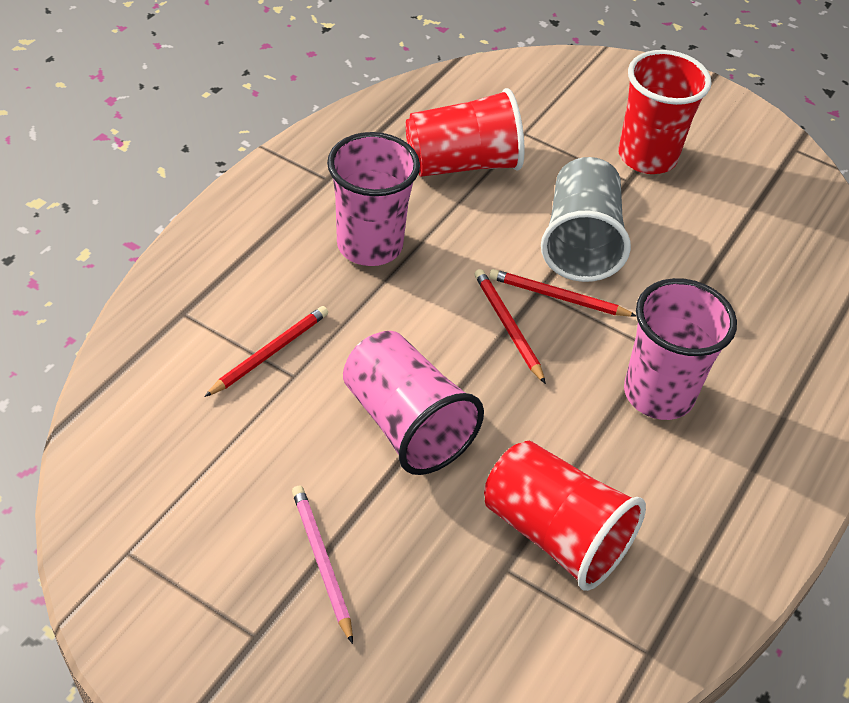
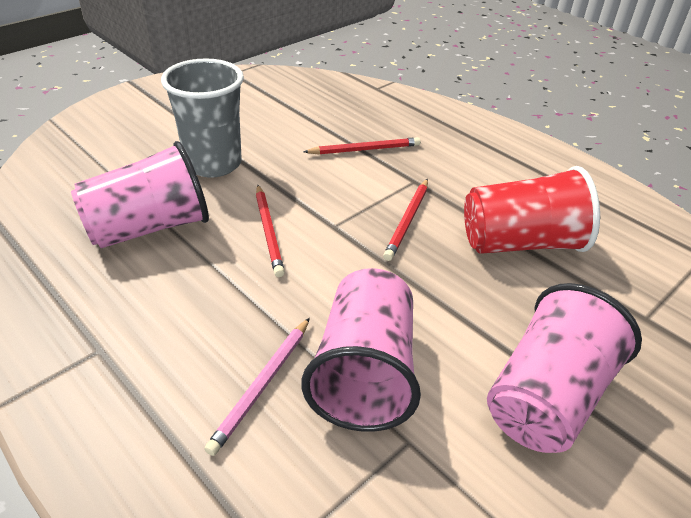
red cup: 3 -> 1

